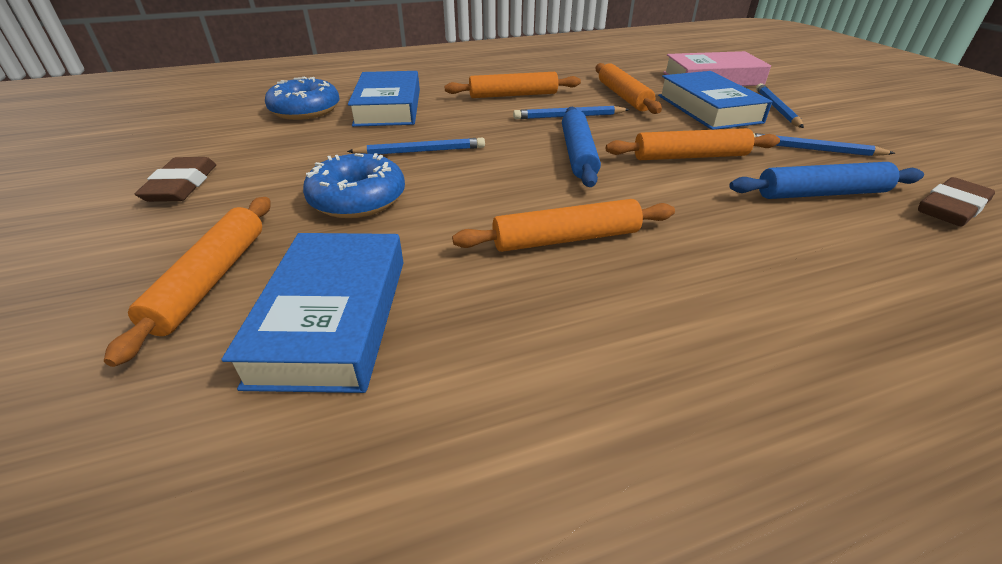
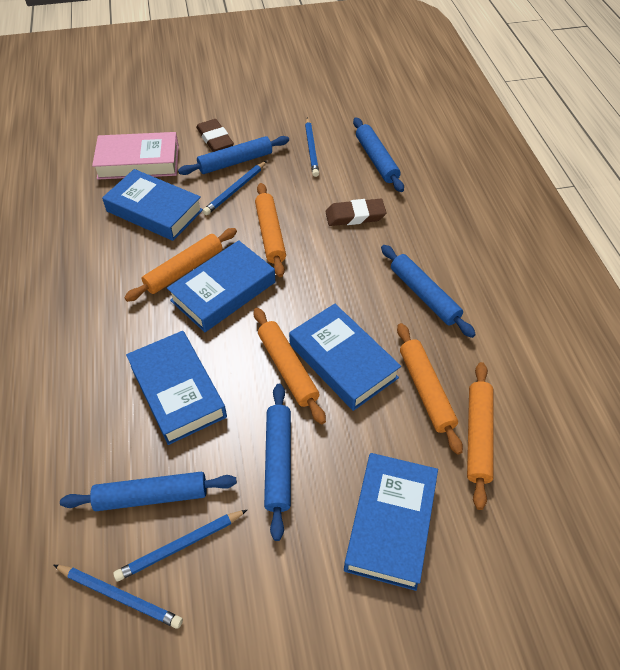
blue book: 3 -> 5
blue donut: 2 -> 0
blue rolling pin: 2 -> 5

